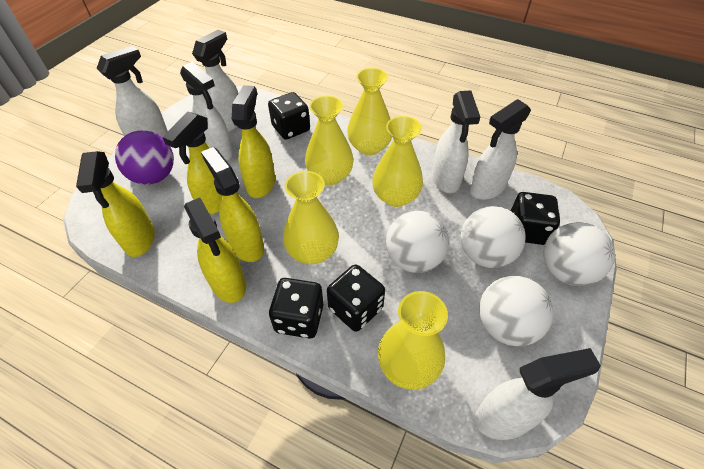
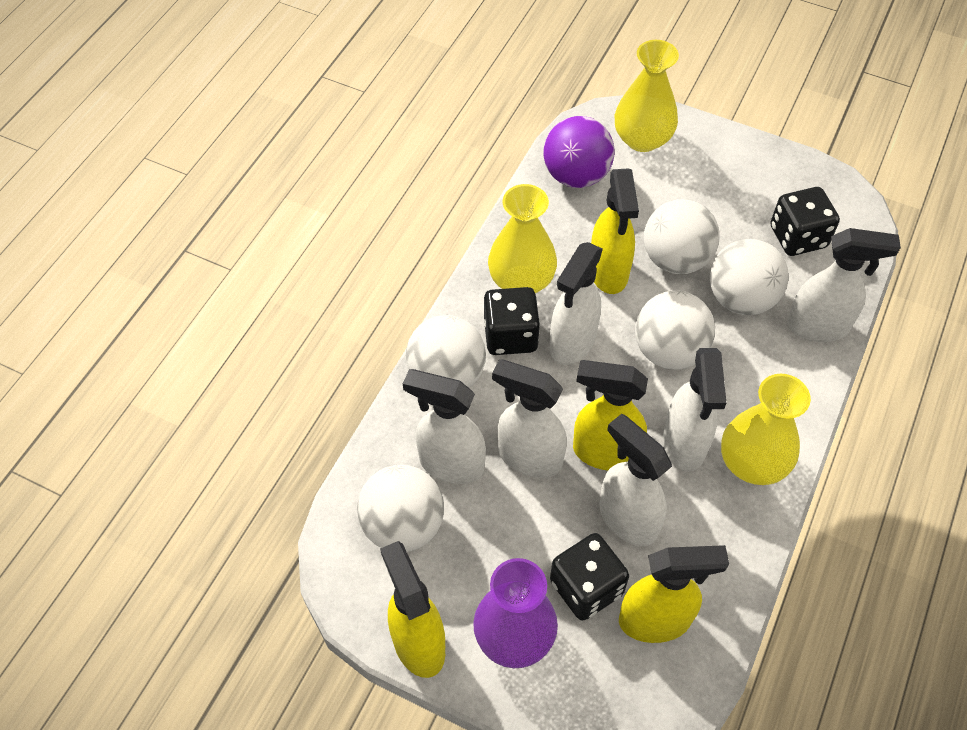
black dice: 4 -> 3
purple vase: 0 -> 1
white ball: 4 -> 5
yellow spray bottle: 5 -> 4
yellow vase: 5 -> 3

